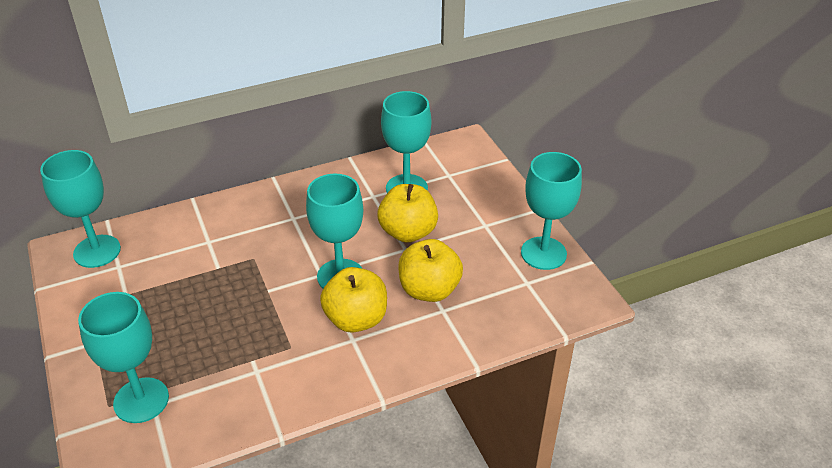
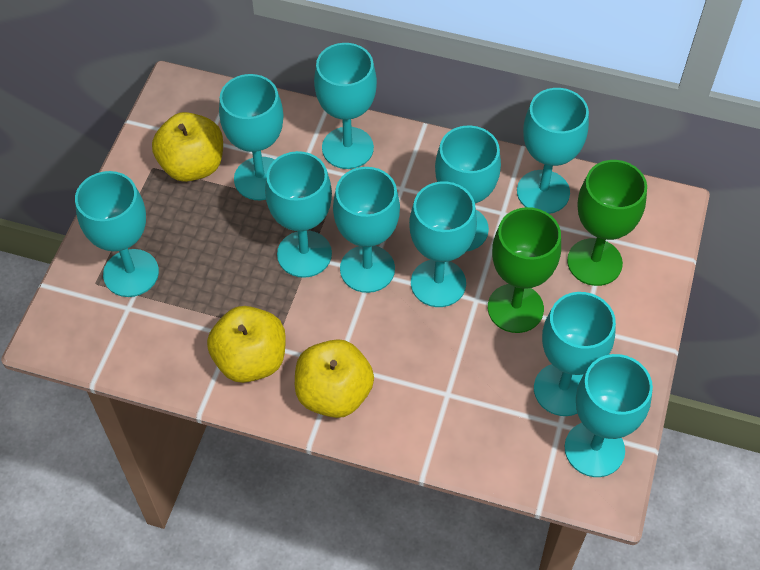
green goblet: 0 -> 2
turquoise goblet: 5 -> 10

